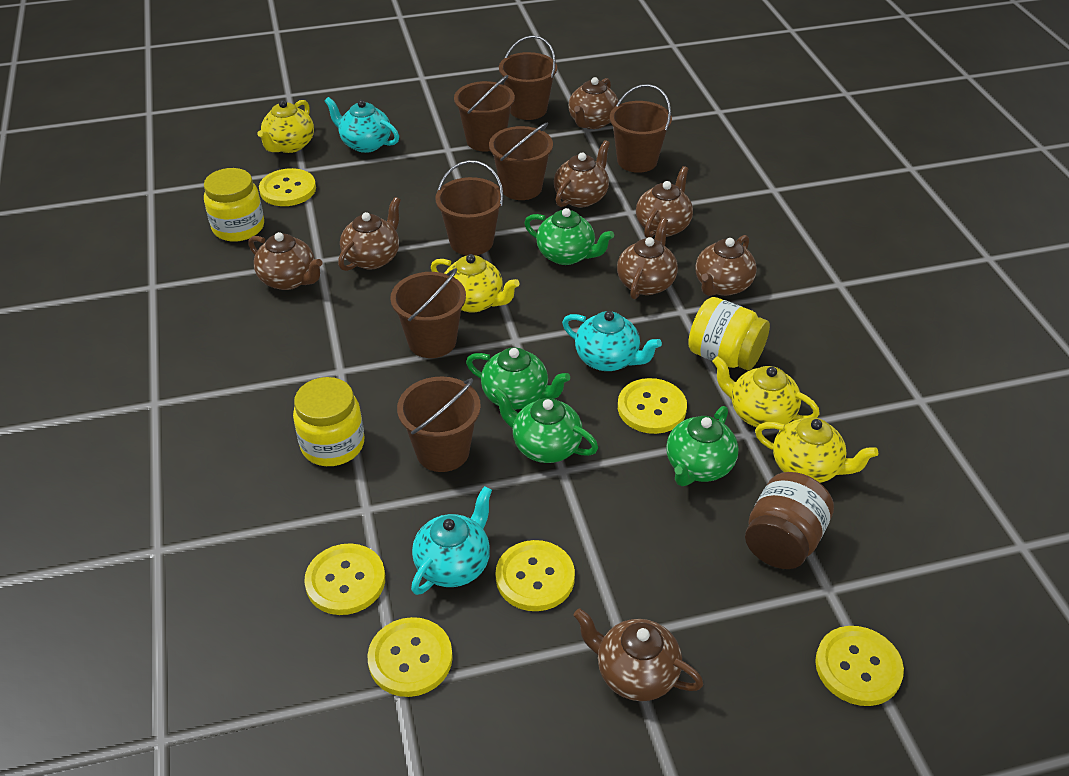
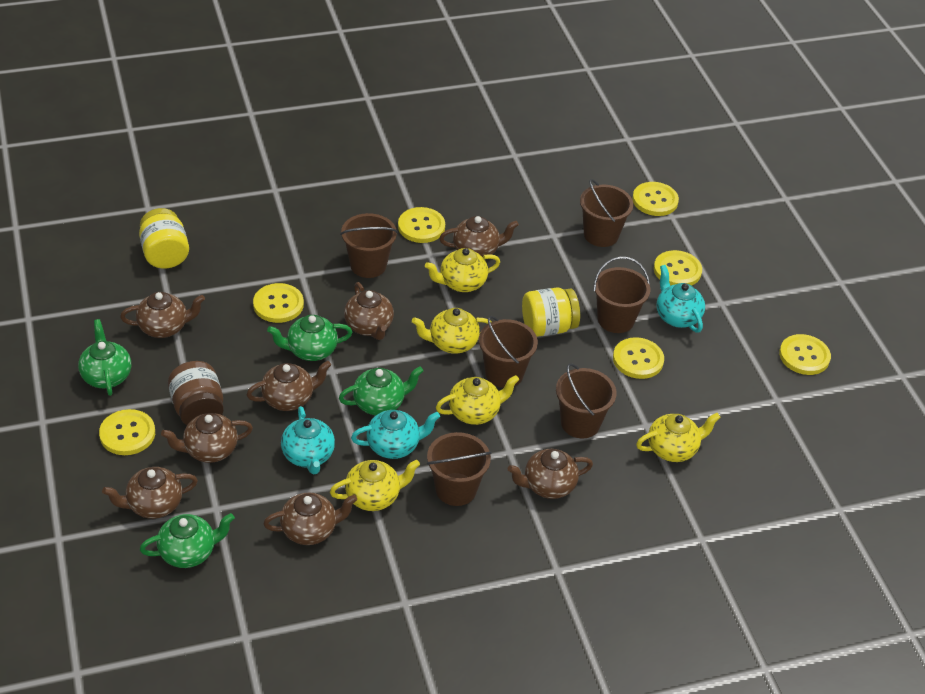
brown bucket: 7 -> 6
yellow button: 6 -> 7
yellow jar: 3 -> 2
yellow teapot: 4 -> 5

